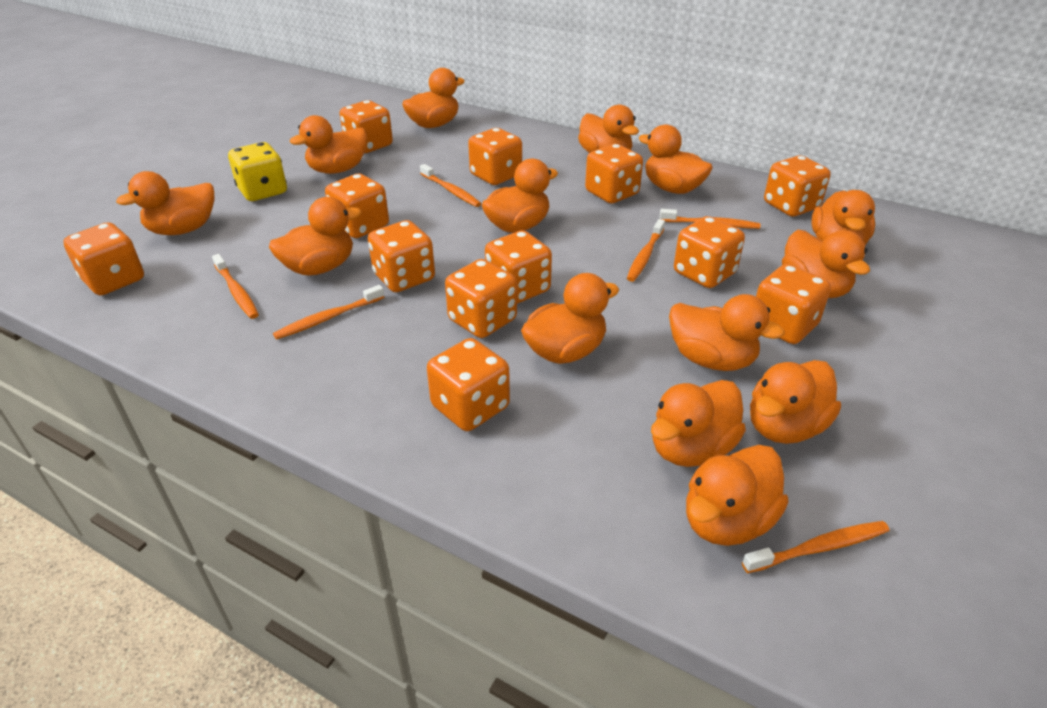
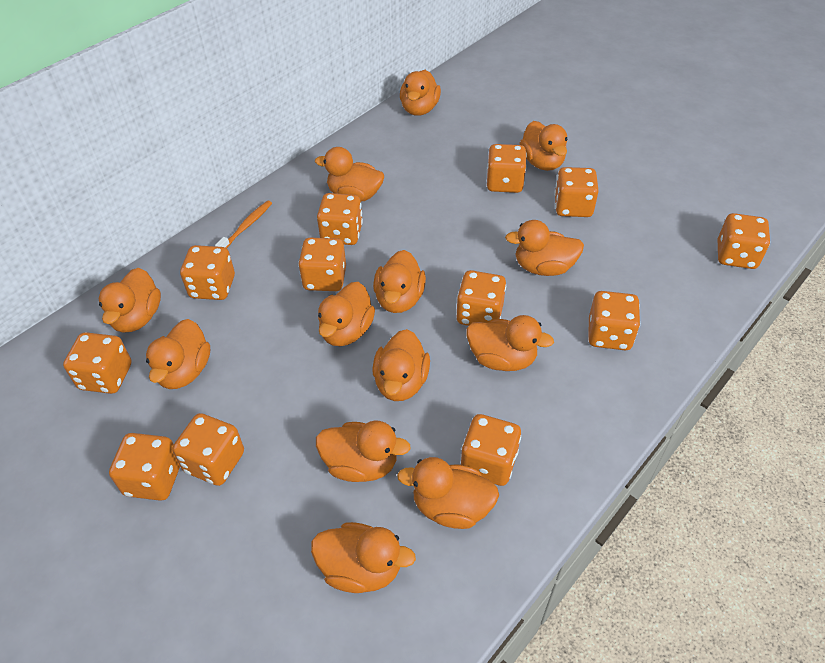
orange duck: 14 -> 13
orange toothbrush: 6 -> 1
yellow dice: 1 -> 0

